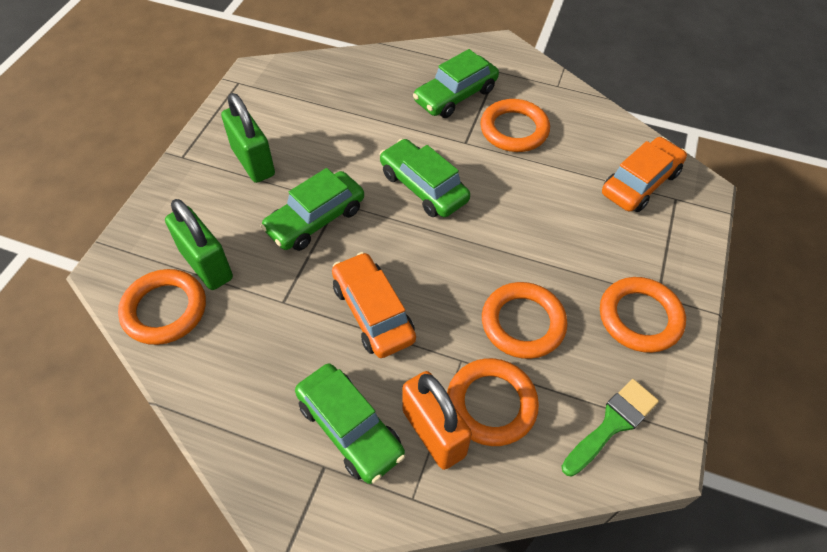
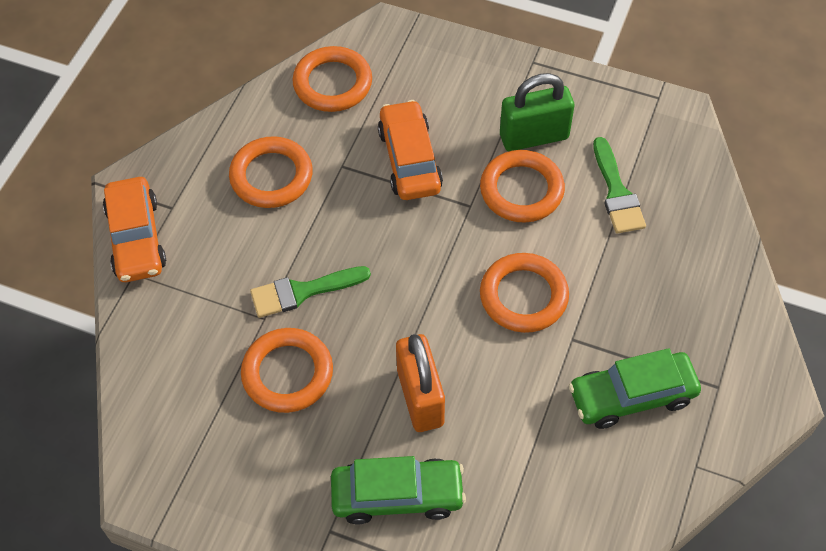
green brush: 1 -> 2
green car: 4 -> 2
green padlock: 2 -> 1

